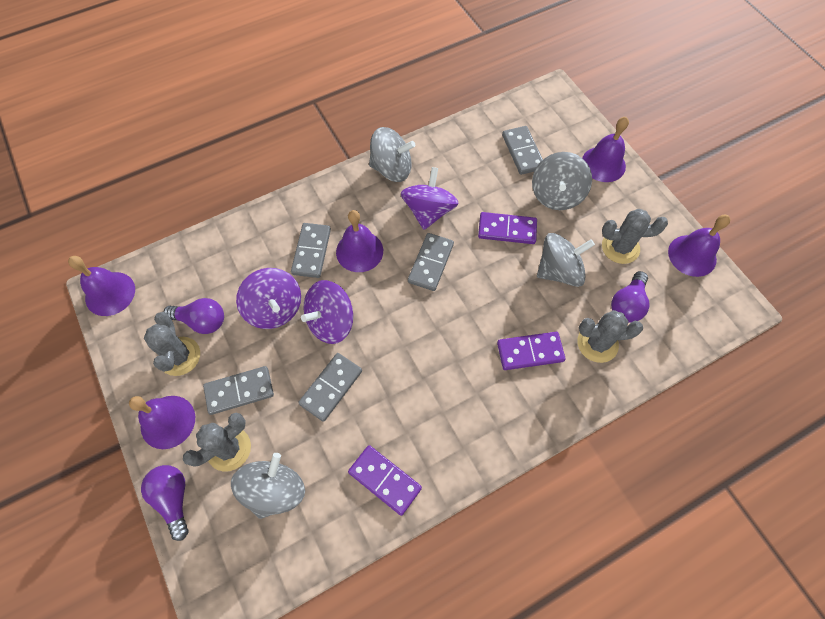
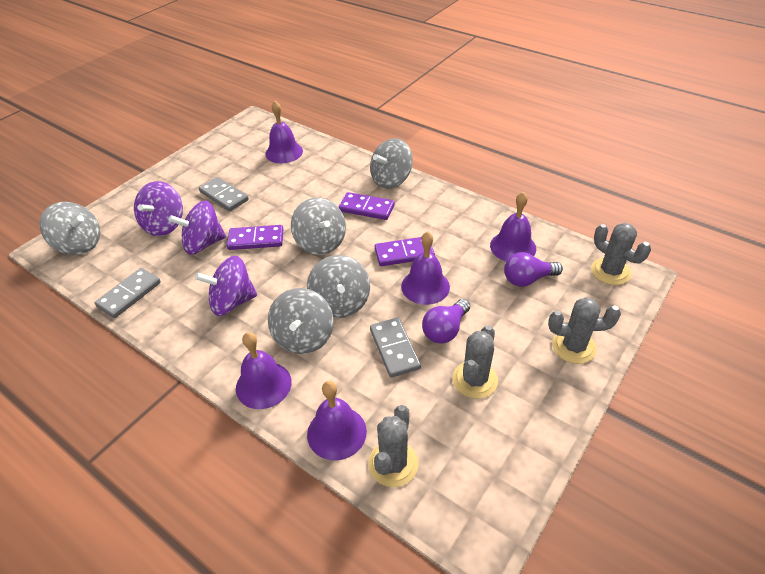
grey domino: 5 -> 3
grey spinning top: 4 -> 5
purple light bulb: 3 -> 2

